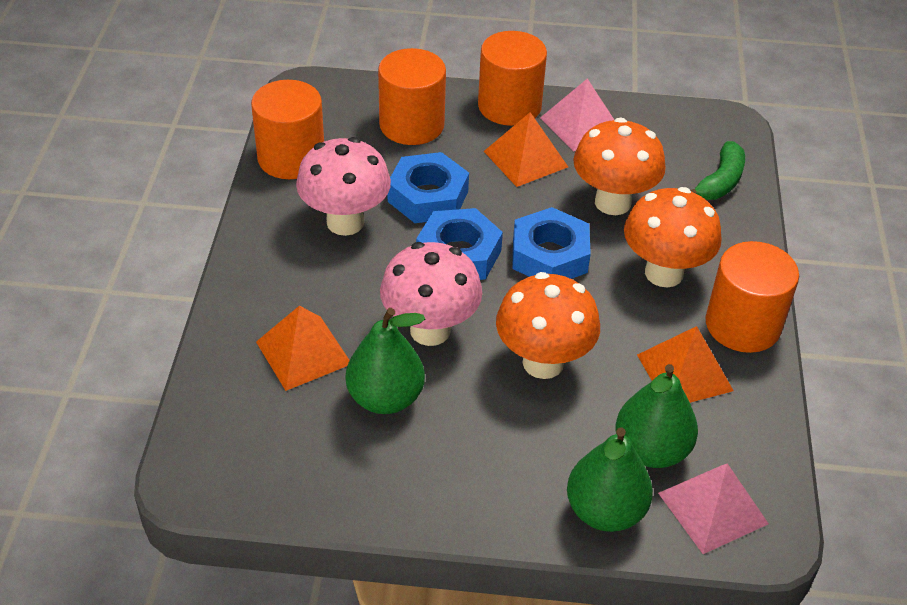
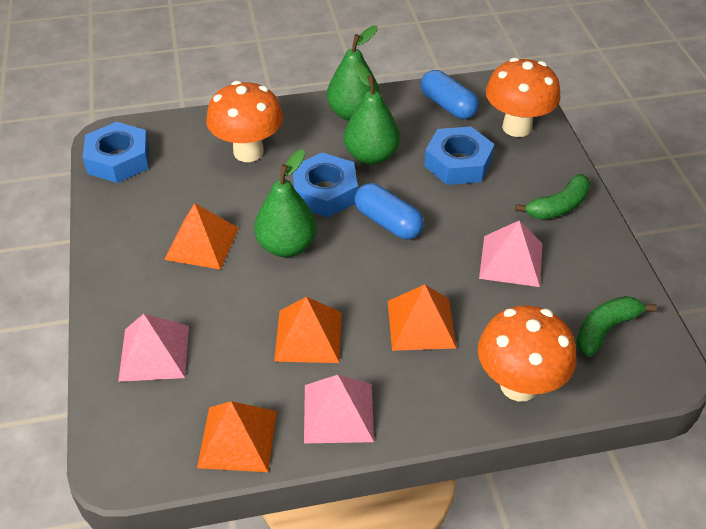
blue capsule: 0 -> 2
green banana: 1 -> 2
orange cylinder: 4 -> 0
orange pyramid: 3 -> 4
pink mushroom: 2 -> 0
pink pyramid: 2 -> 3

